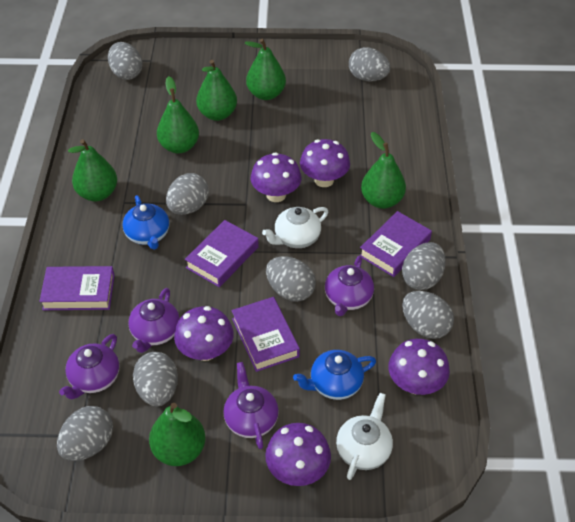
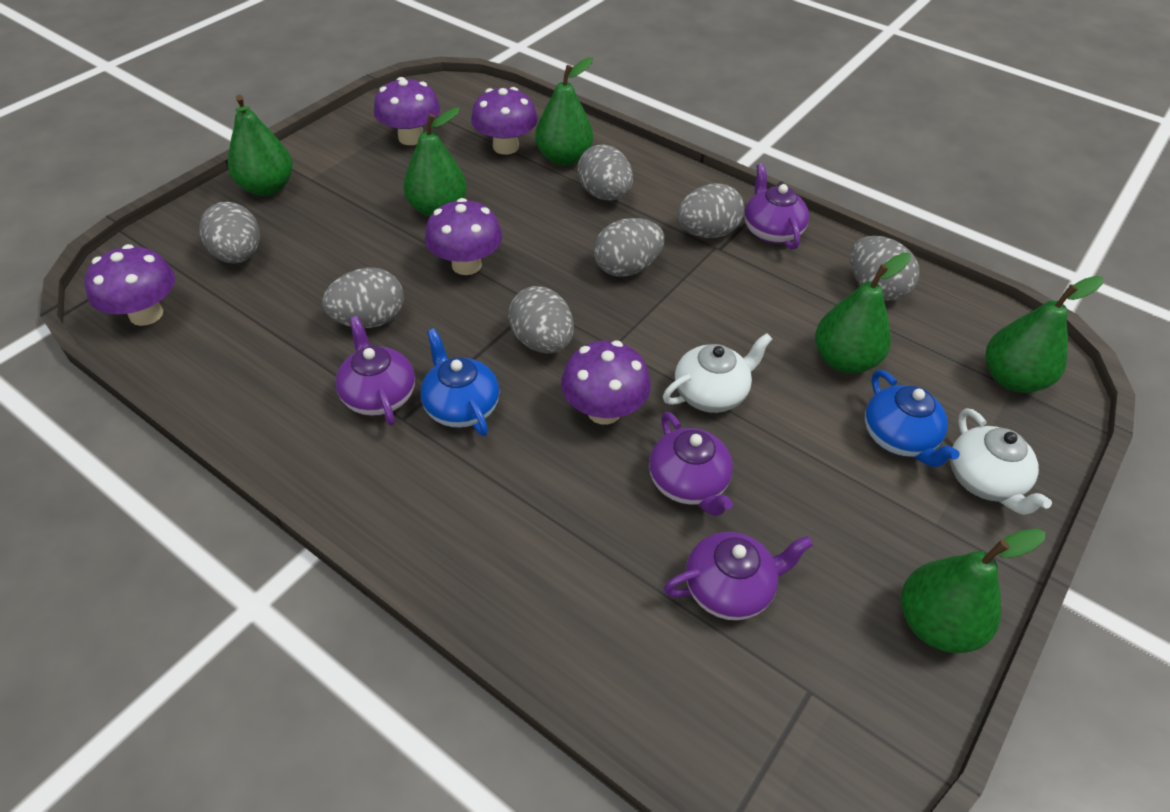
grey egg: 8 -> 7
purple book: 4 -> 0

